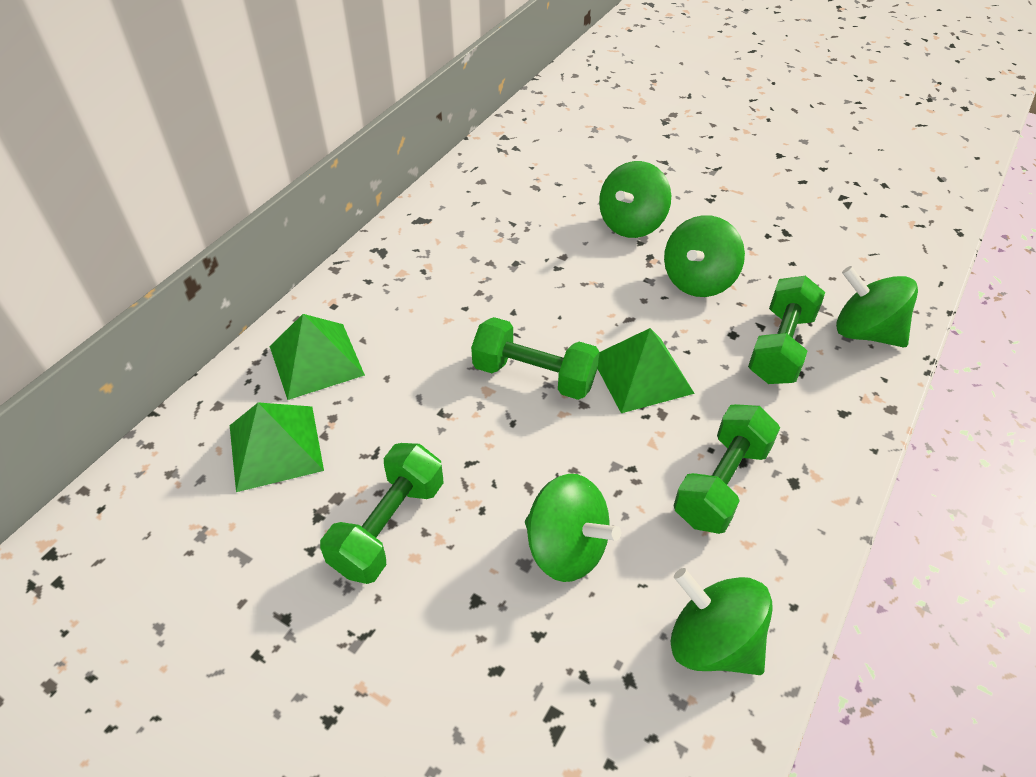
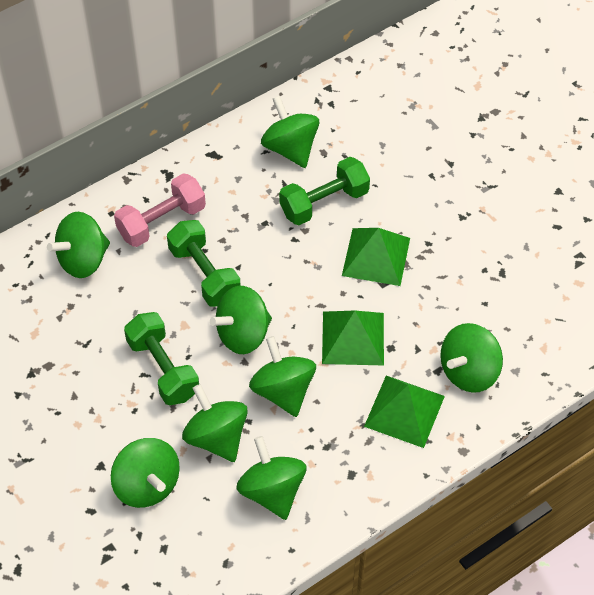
green dumbbell: 4 -> 3
green spinning top: 5 -> 8
pink dumbbell: 0 -> 1

